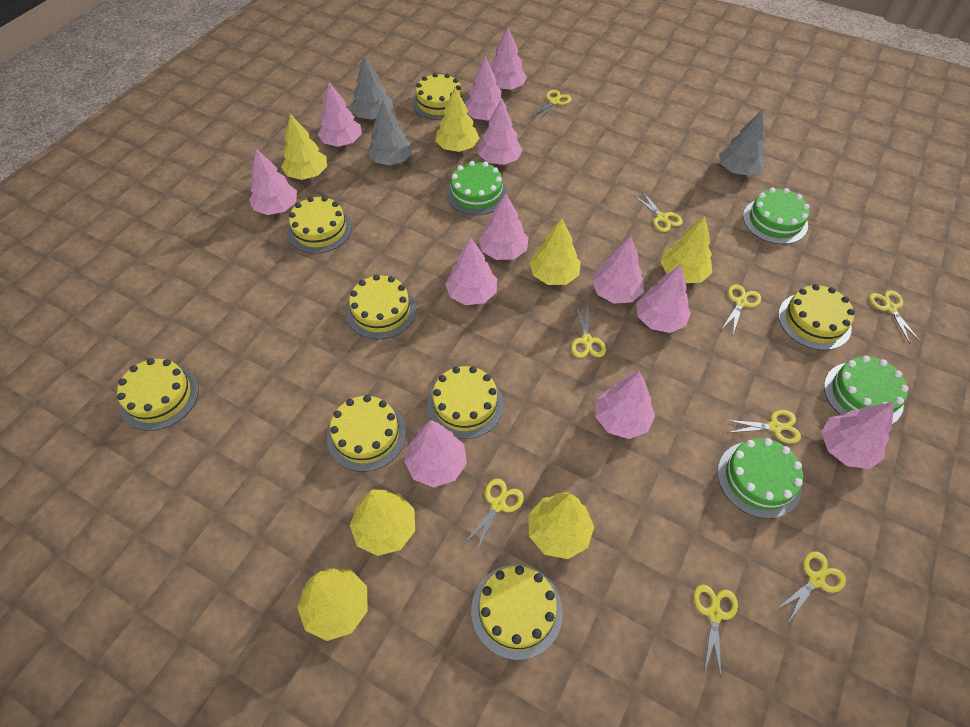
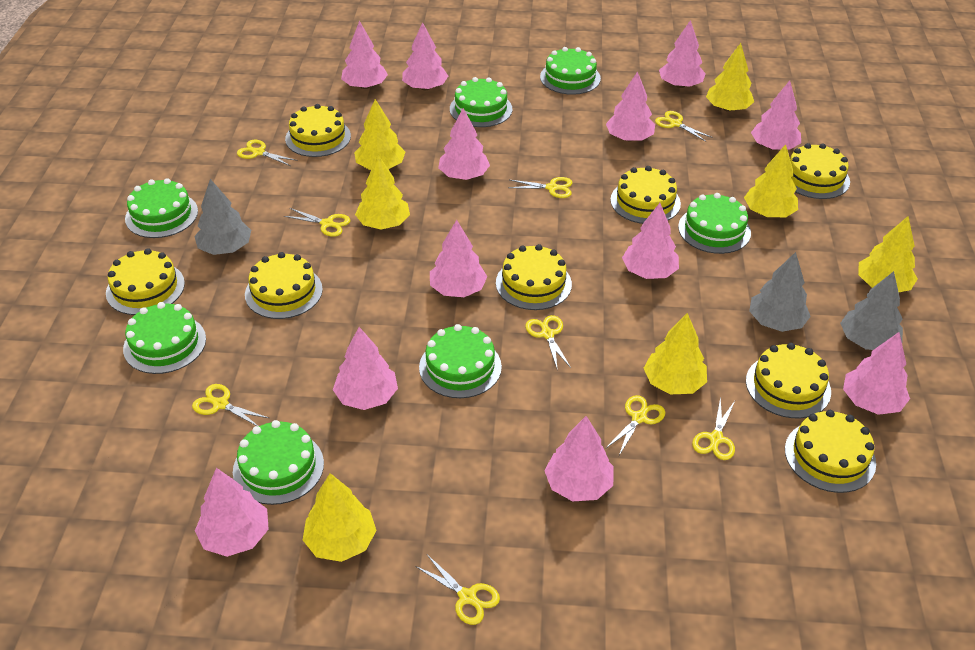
green cake: 4 -> 7

